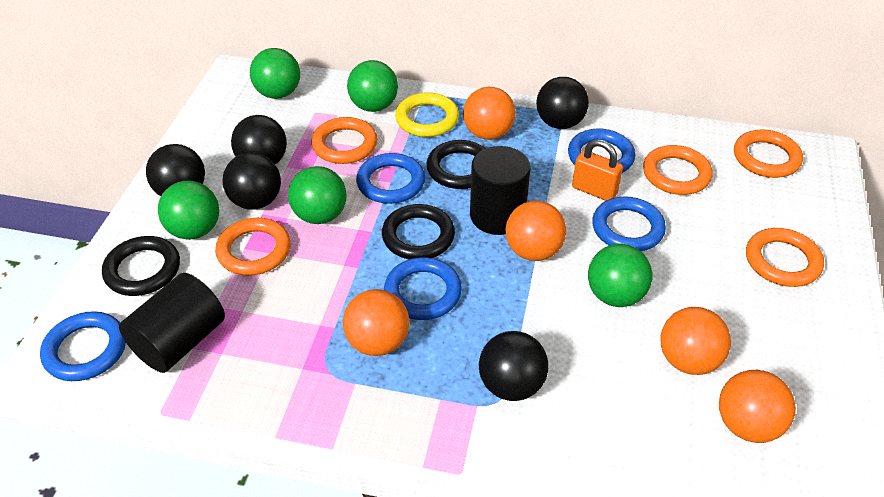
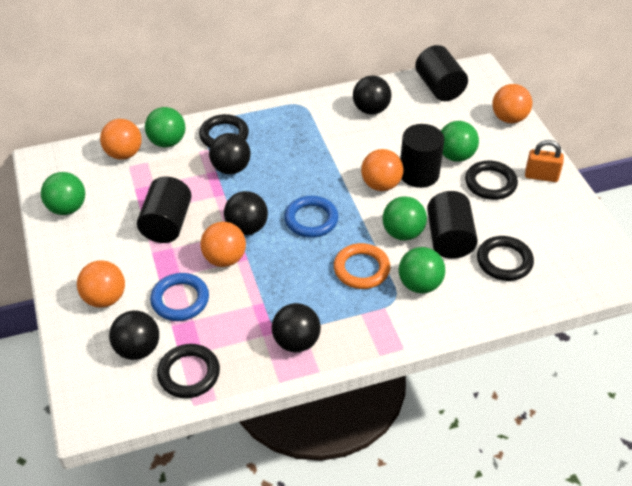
black cylinder: 2 -> 4
black ring: 3 -> 4
blue ring: 5 -> 2
orange ring: 5 -> 1
yellow ring: 1 -> 0

